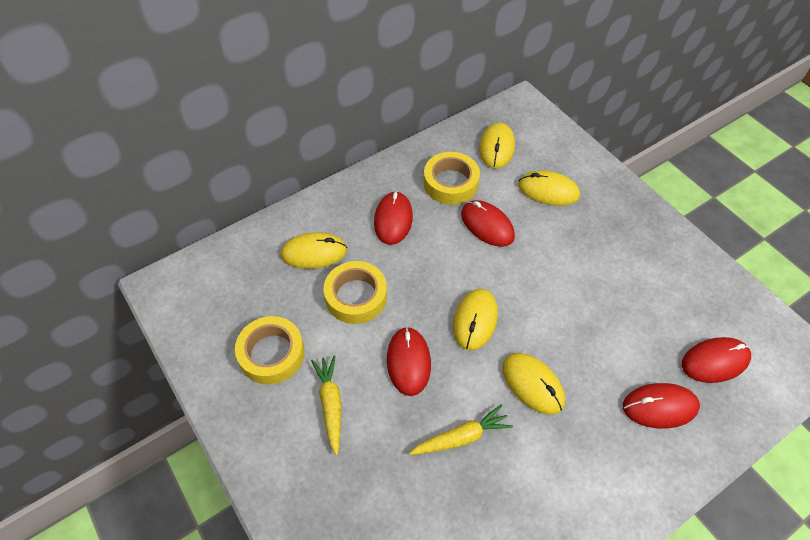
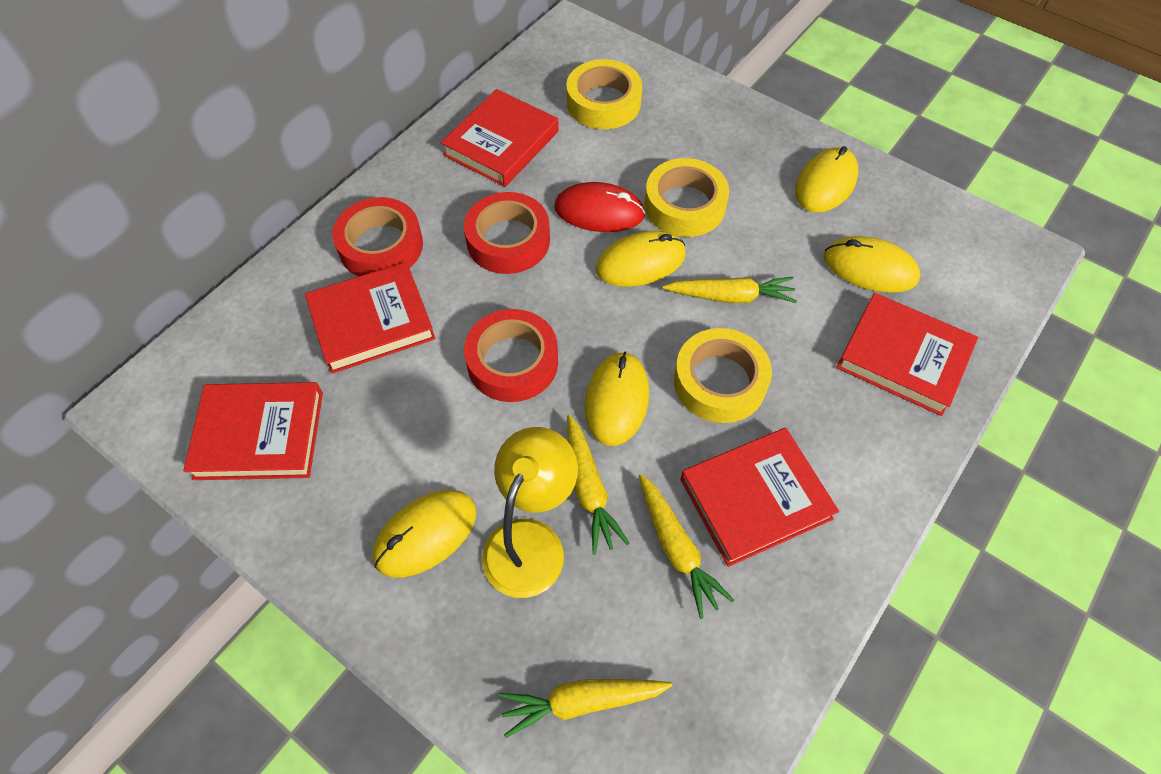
red book: 0 -> 5
red mouse: 5 -> 1
red tape: 0 -> 3
yellow carrot: 2 -> 4
yellow lamp: 0 -> 1

